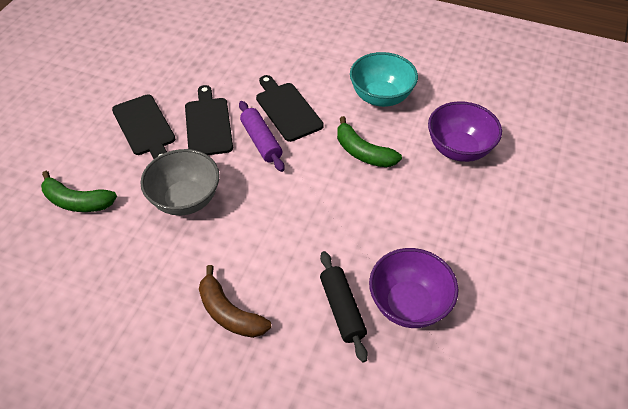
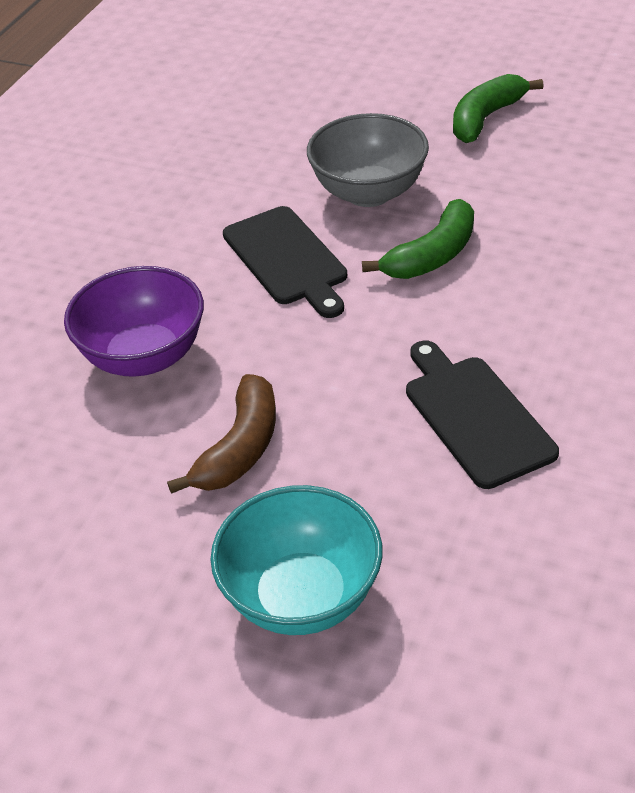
black cutting board: 3 -> 2
black rolling pin: 1 -> 0
purple bowl: 2 -> 1
purple rolling pin: 1 -> 0

